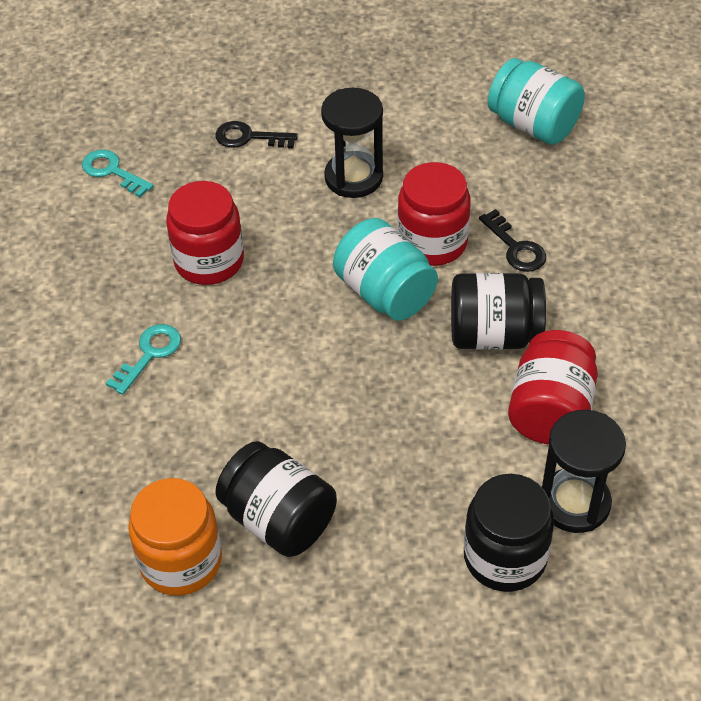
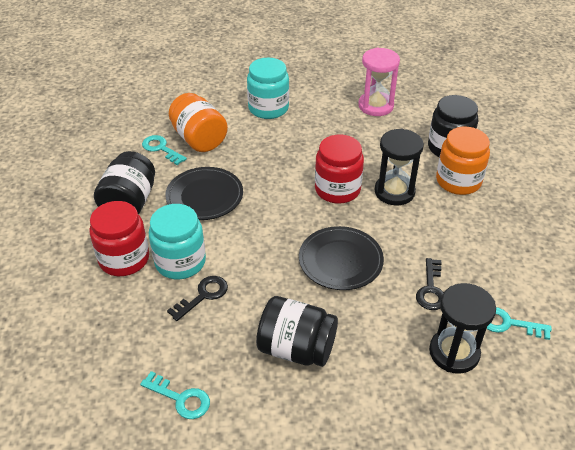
black plate: 0 -> 2
orange jar: 1 -> 2
pink hourglass: 0 -> 1
red jar: 3 -> 2
turquoise key: 2 -> 3

